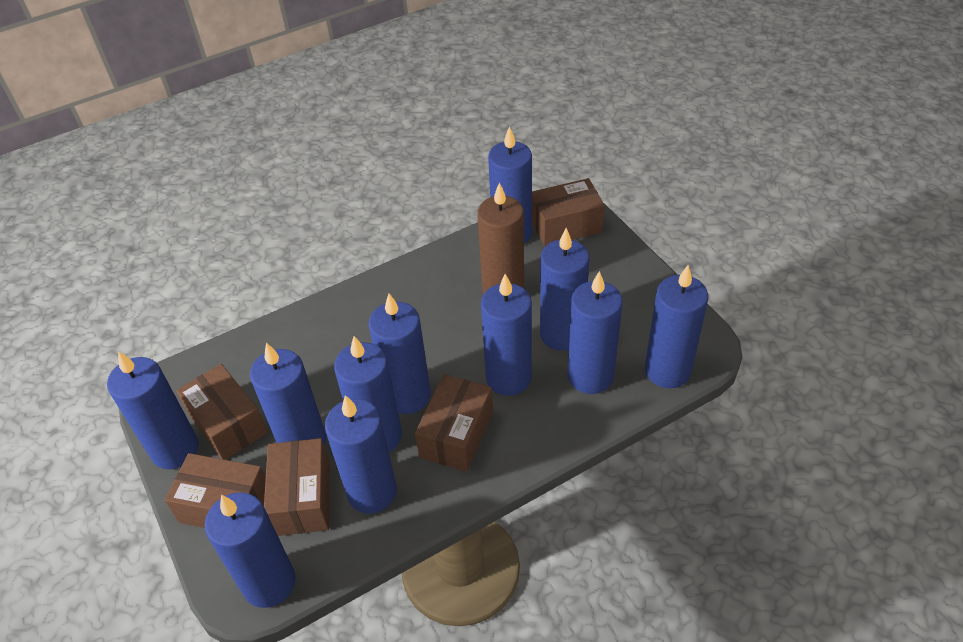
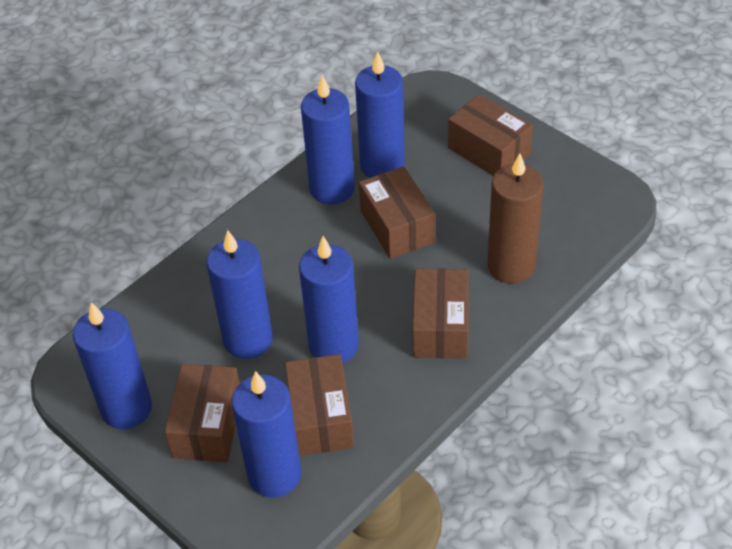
blue candle: 11 -> 6

